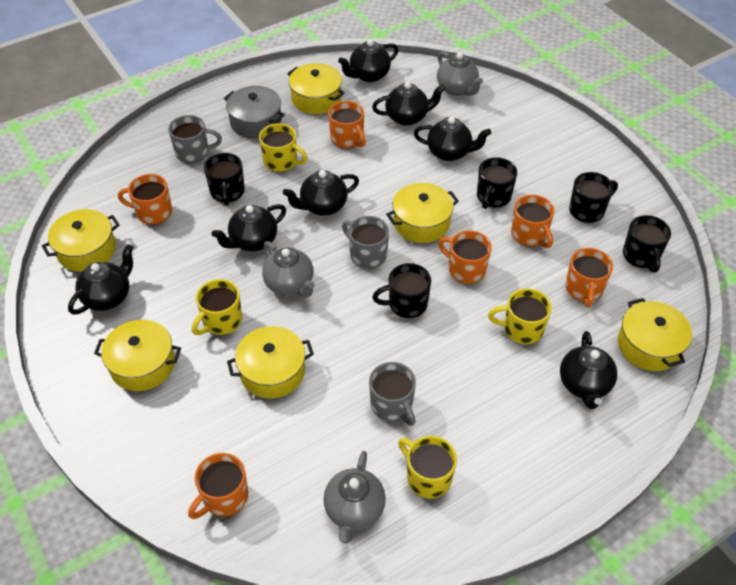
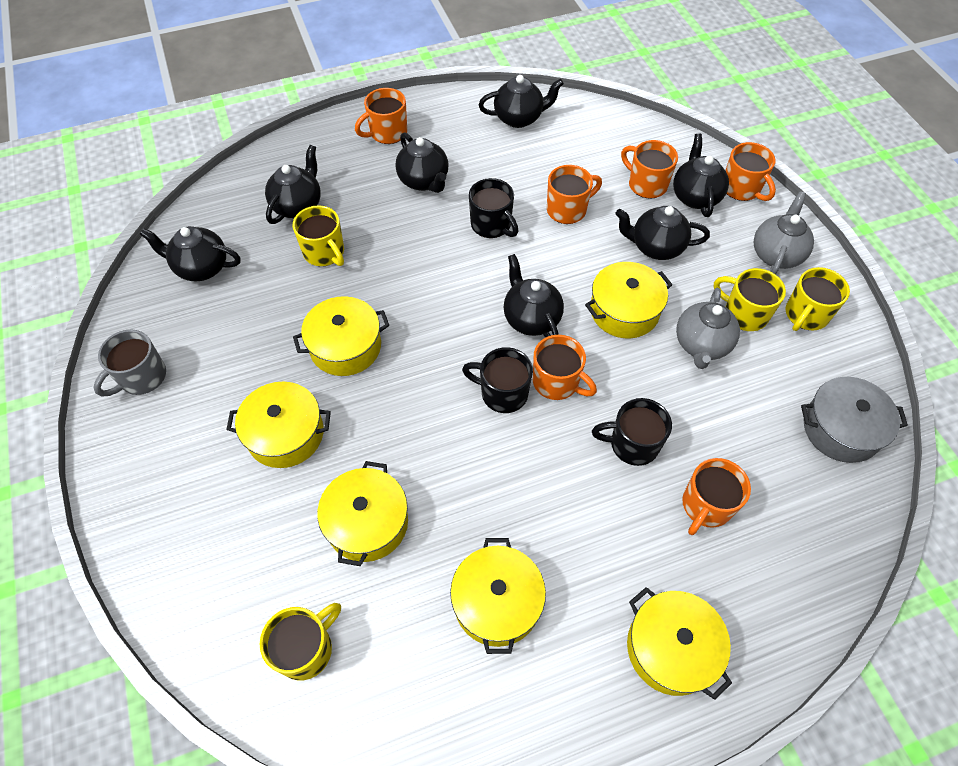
black mug: 5 -> 3
grey mug: 3 -> 1
grey teapot: 3 -> 2

